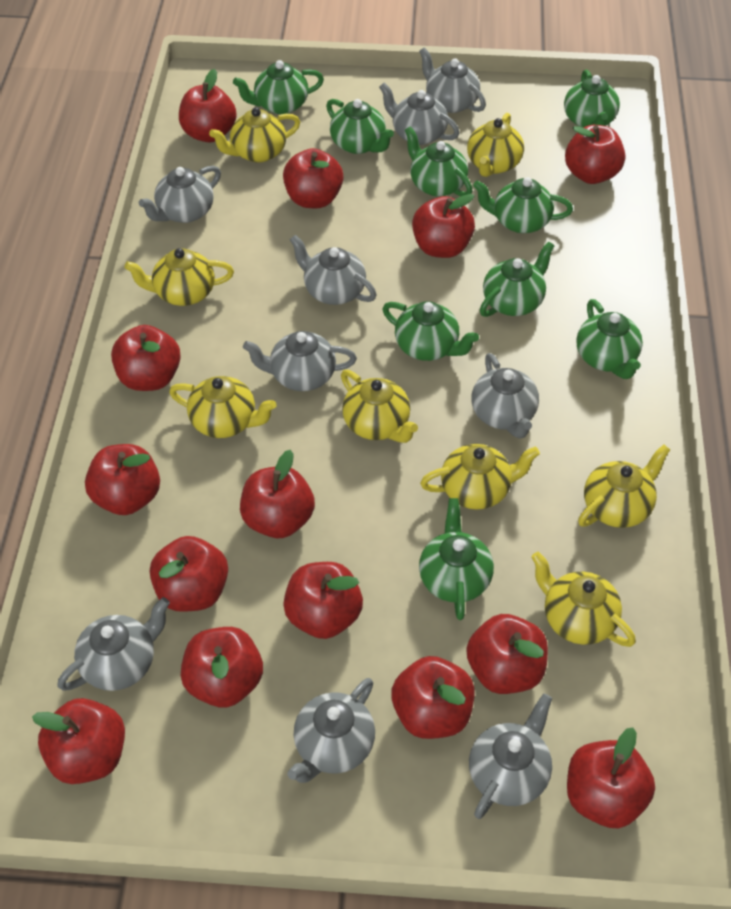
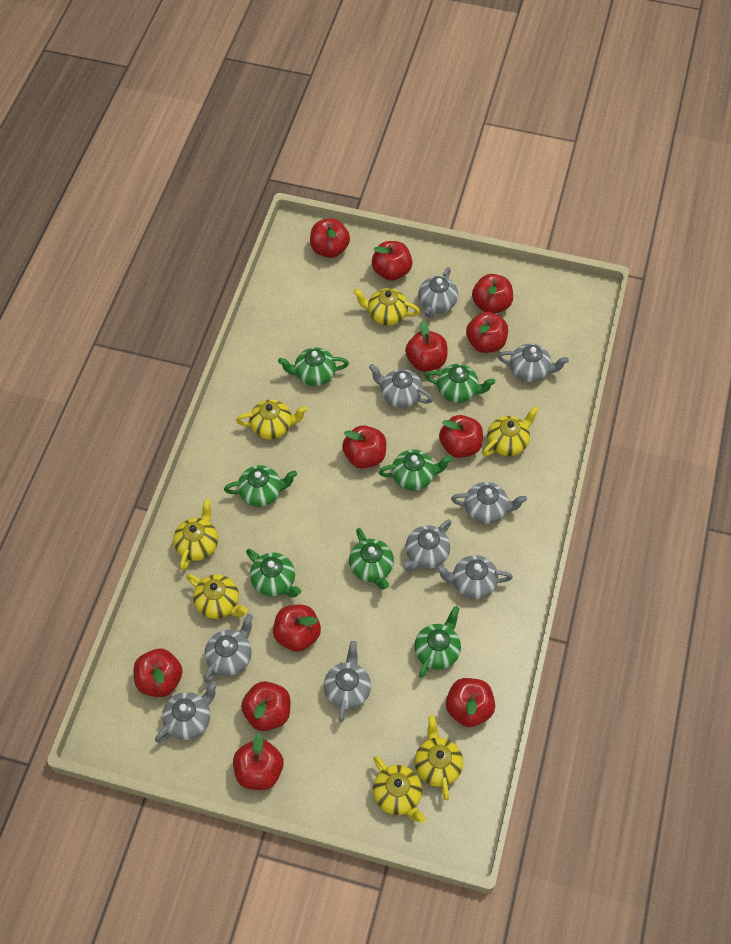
green teapot: 9 -> 7
red apple: 14 -> 12
yellow teapot: 8 -> 7

